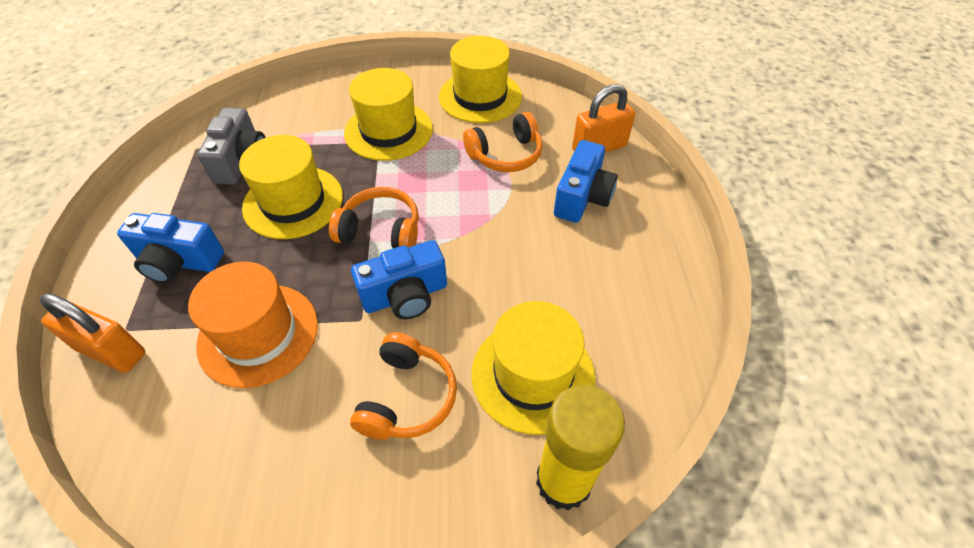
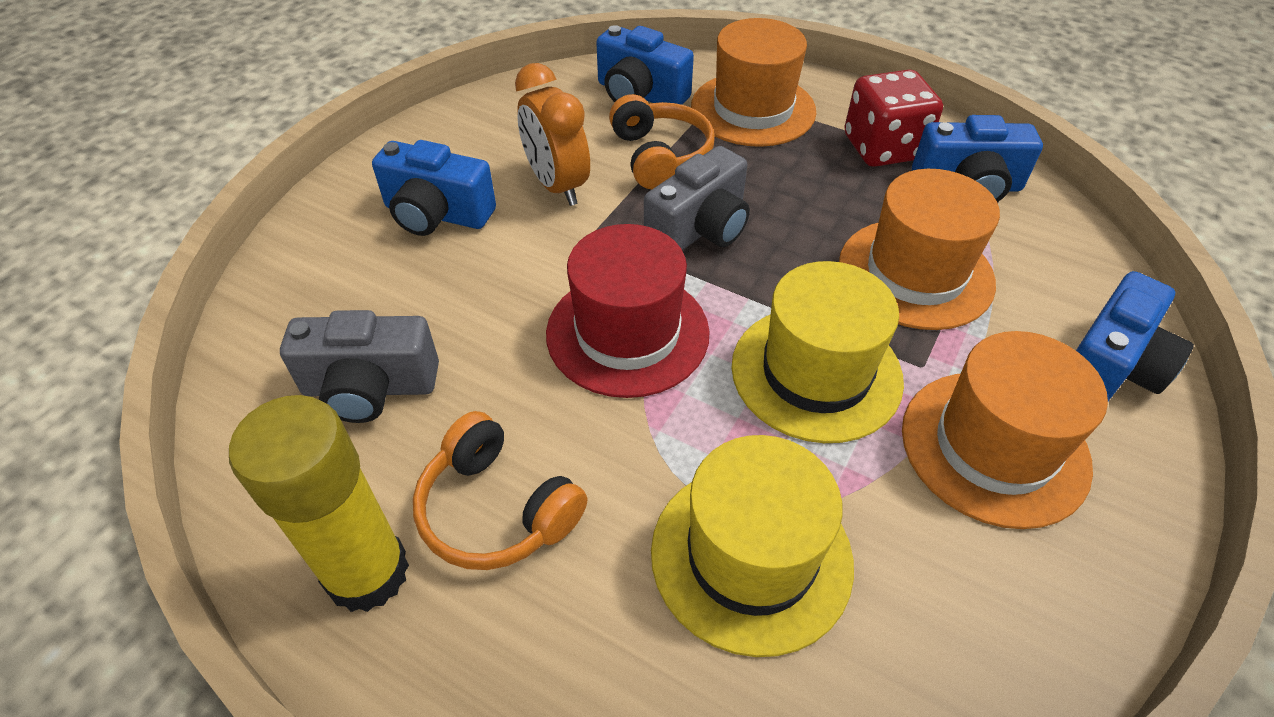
blue camera: 3 -> 4
grey camera: 1 -> 2
orange clock: 0 -> 1
orange hat: 1 -> 3
orange headphones: 3 -> 2
orange padlock: 2 -> 0
red dice: 0 -> 1
red hat: 0 -> 1
yellow hat: 4 -> 2

